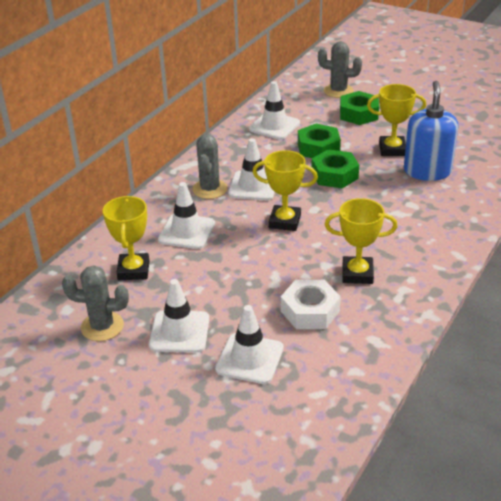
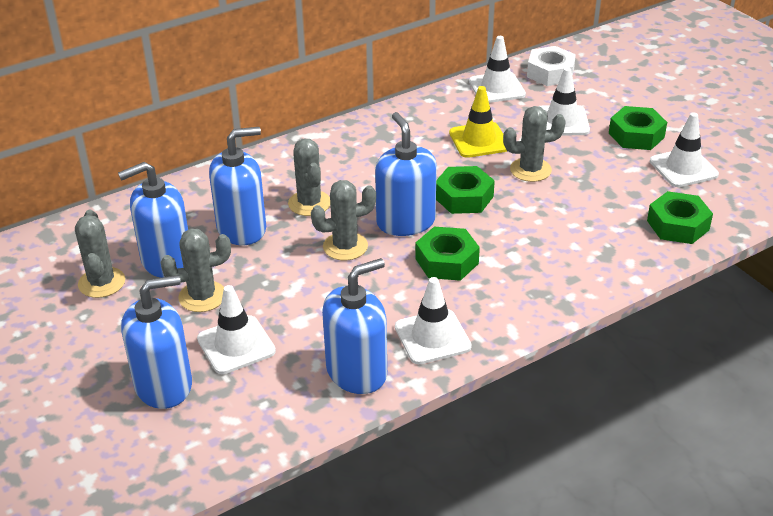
blue soap dispenser: 1 -> 5
green nut: 3 -> 4
grey cactus: 3 -> 5
yellow traffic cone: 0 -> 1
yellow trophy: 4 -> 0

